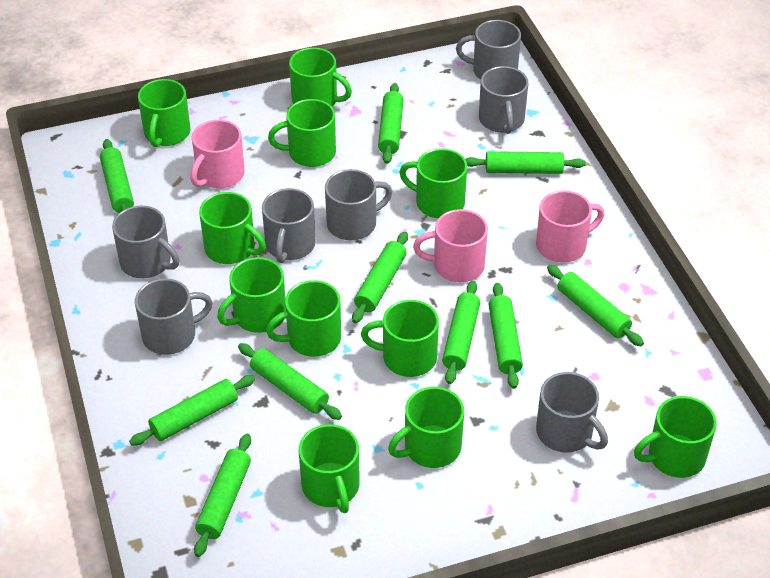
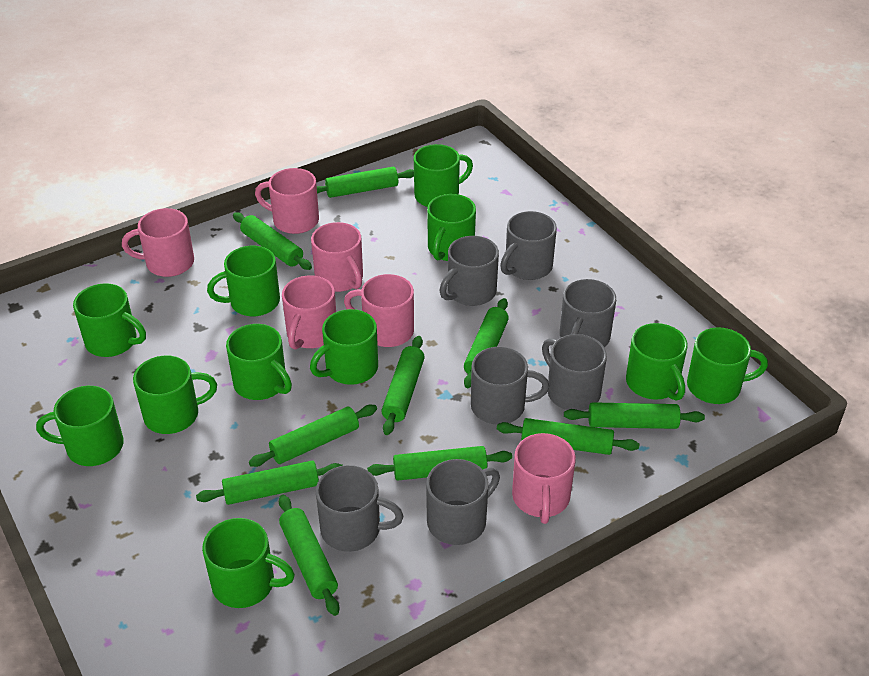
pink mug: 3 -> 6

